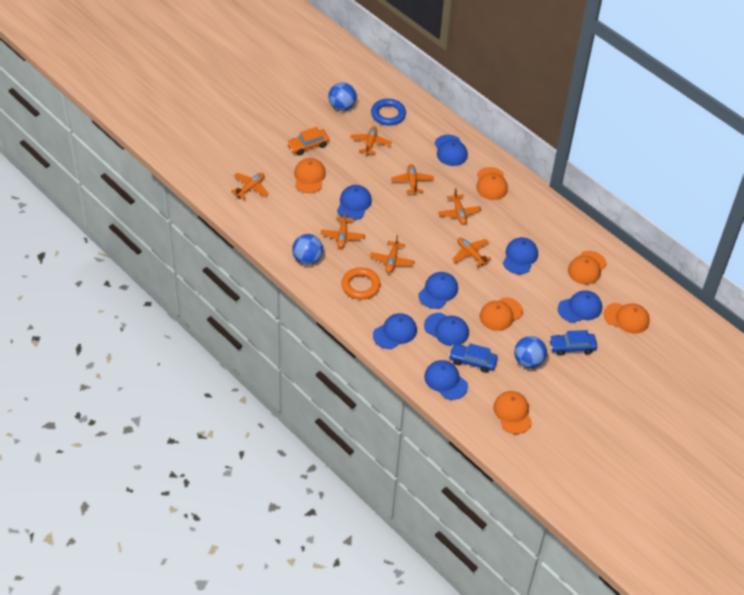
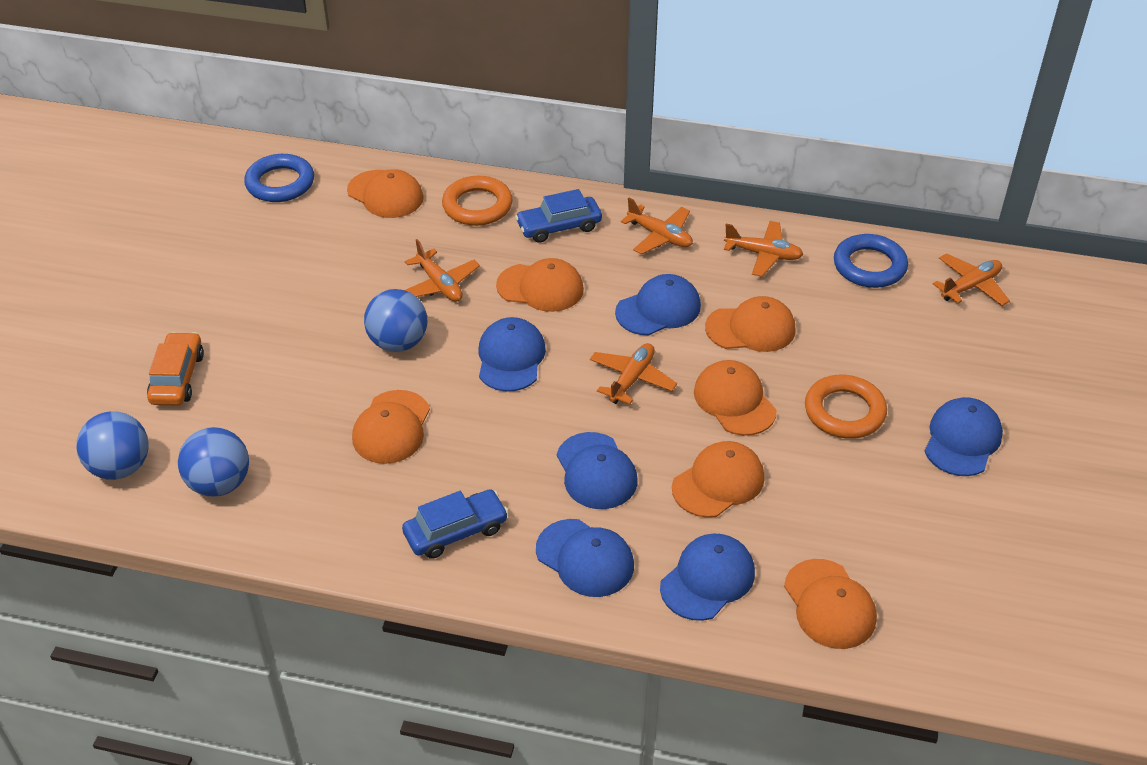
blue cap: 8 -> 6
blue ring: 1 -> 2
orange cap: 6 -> 7
orange plane: 7 -> 5
orange ring: 1 -> 2

